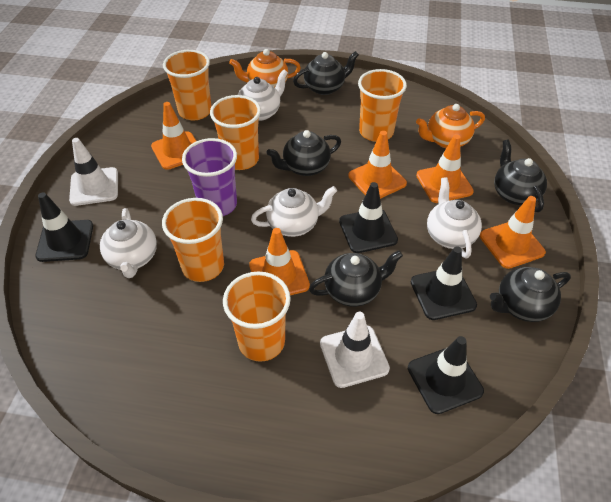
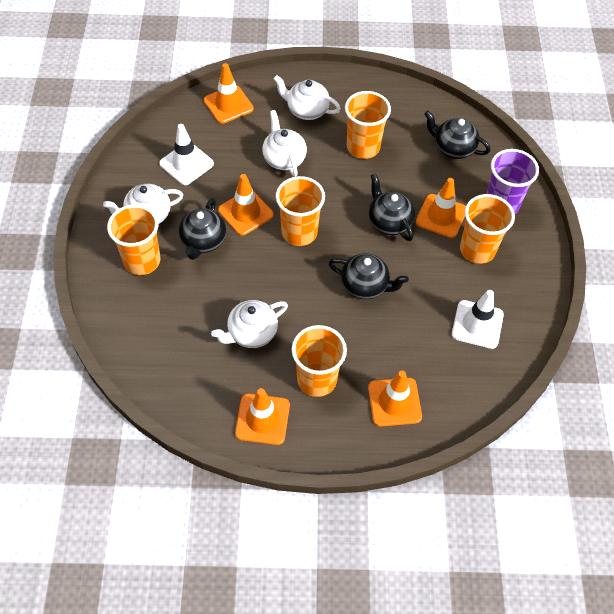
black teapot: 5 -> 4
black traffic cone: 4 -> 0
orange teapot: 2 -> 0

